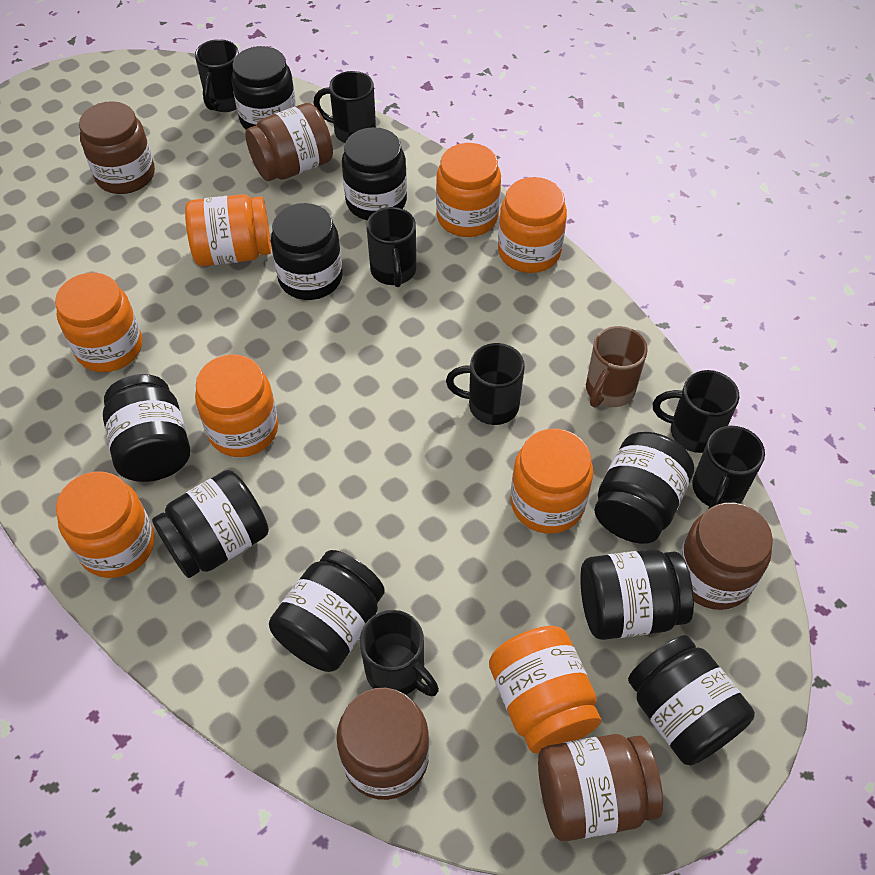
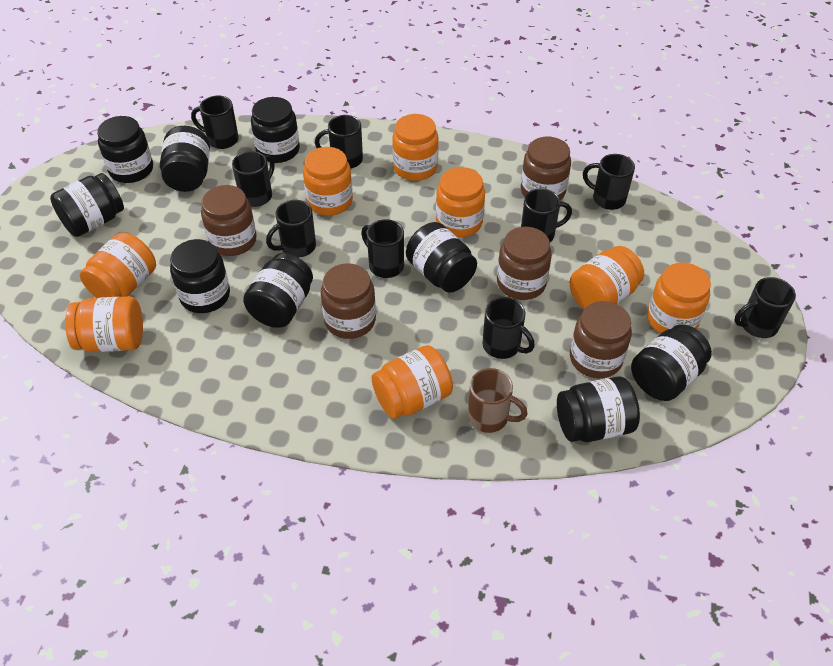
black mug: 7 -> 9

